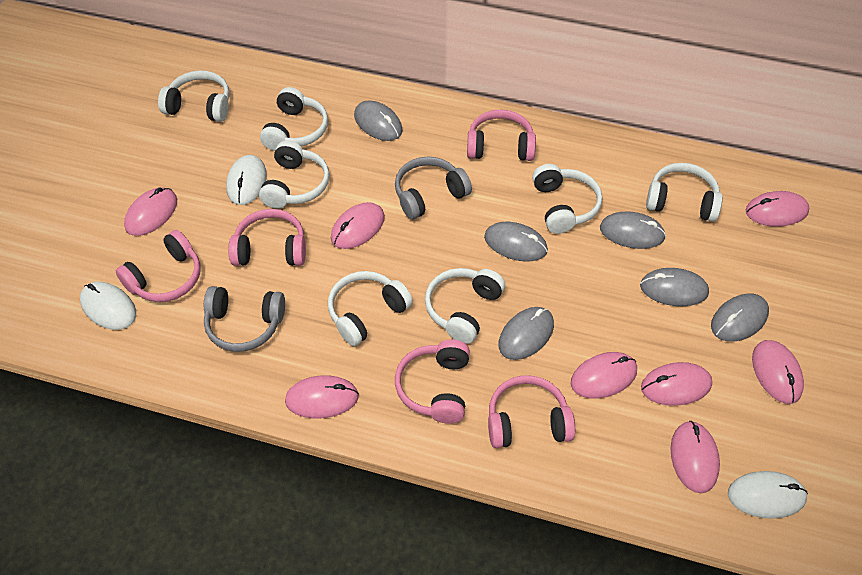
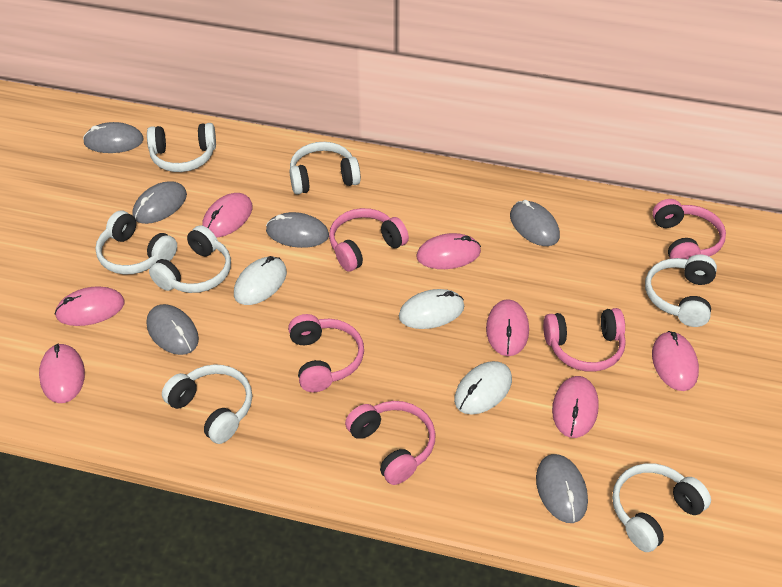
grey headphones: 2 -> 0
pink mouse: 8 -> 7

